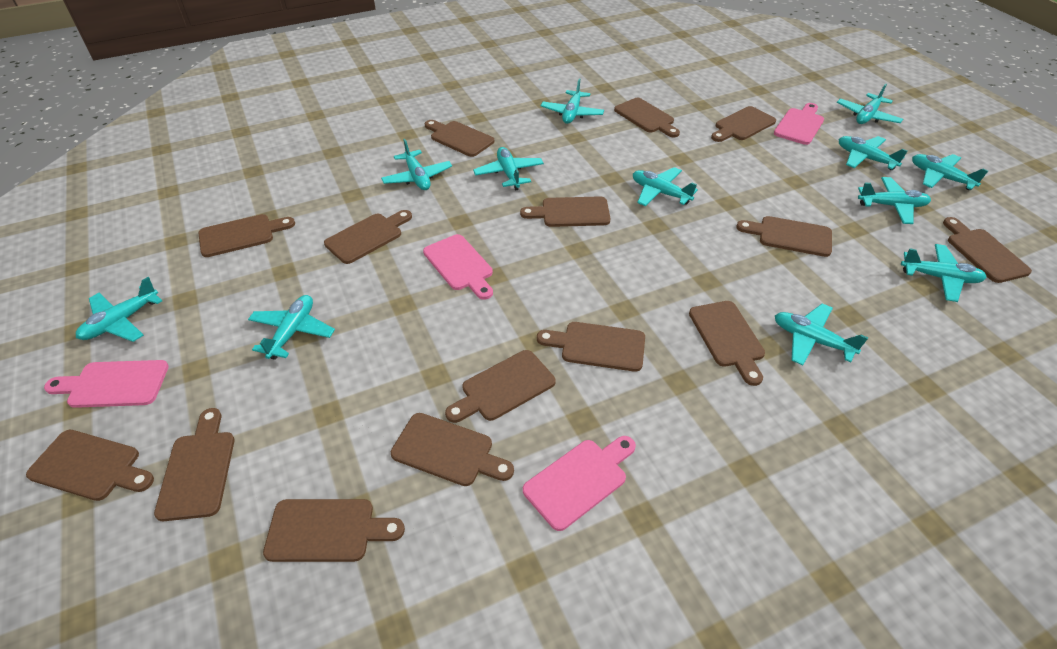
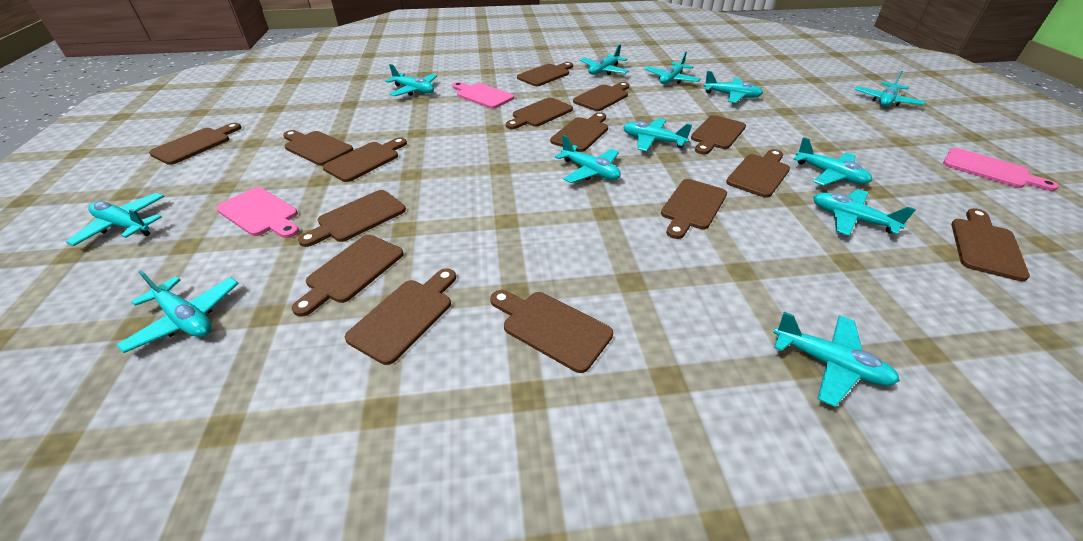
pink cutting board: 4 -> 3

